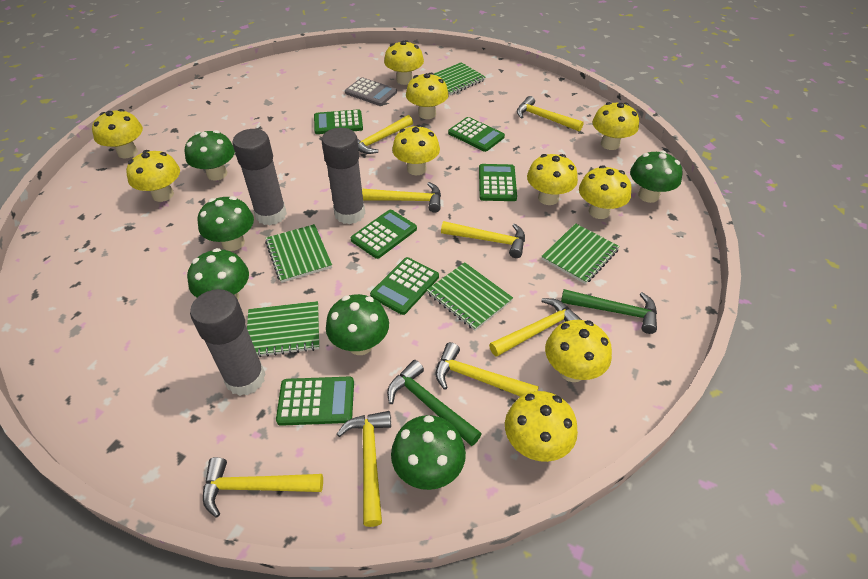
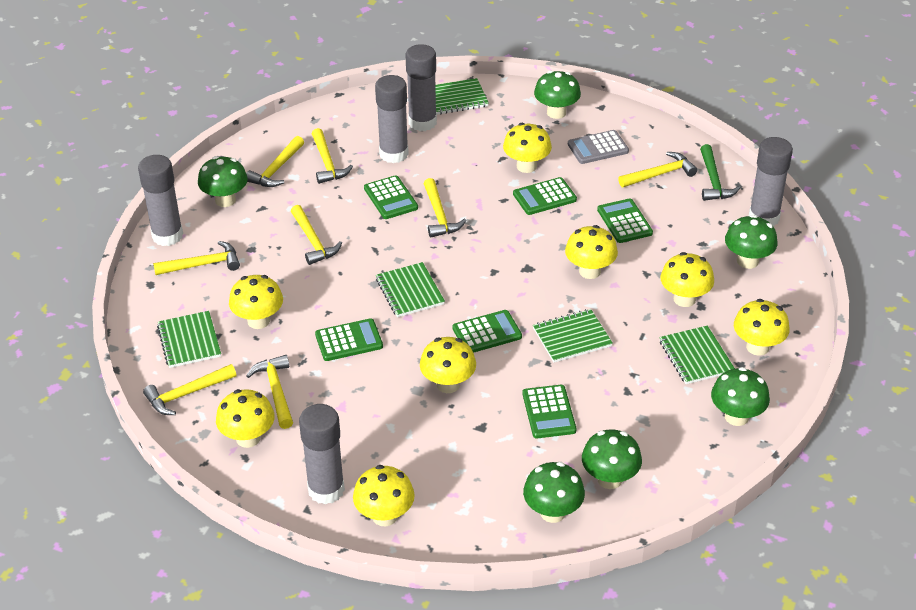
green hammer: 2 -> 1
grey glue stick: 3 -> 5
yellow mushroom: 10 -> 8

